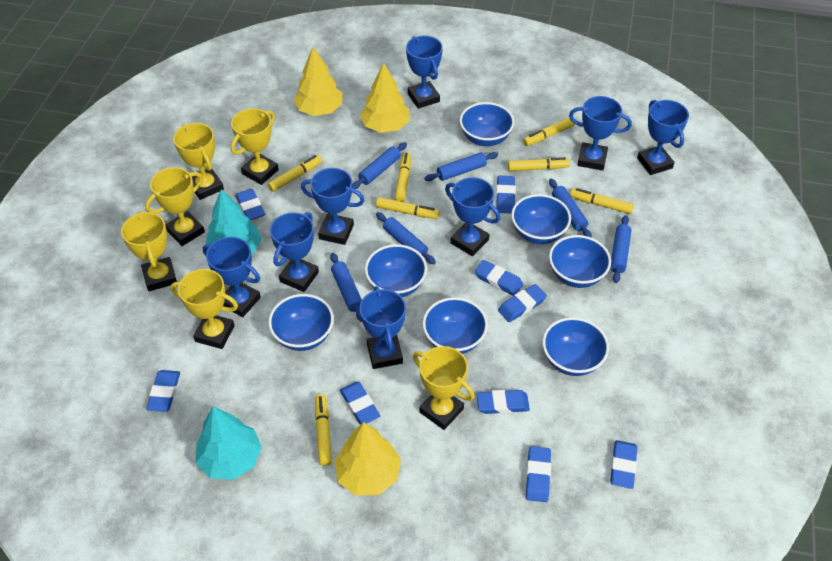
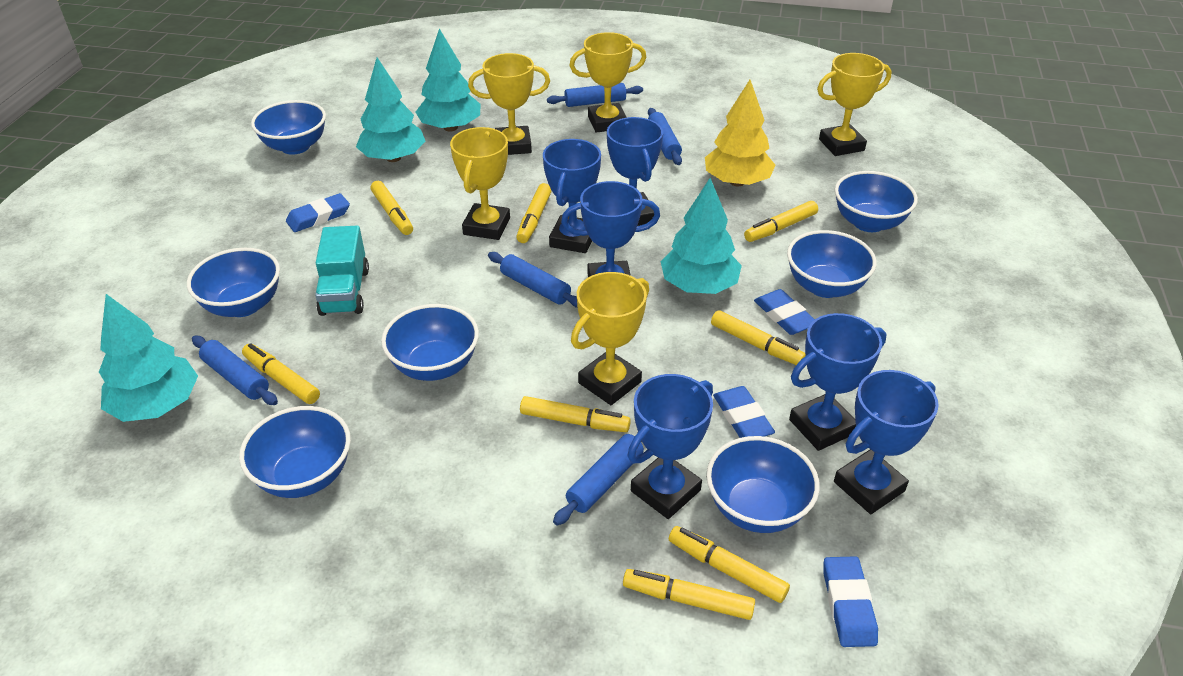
blue eraser: 9 -> 4
blue rolling pin: 6 -> 5
blue trophy: 8 -> 6
turquoise tree: 2 -> 4
turquoise truck: 0 -> 1
yellow marker: 7 -> 8
yellow tree: 3 -> 1
yellow trophy: 6 -> 5

